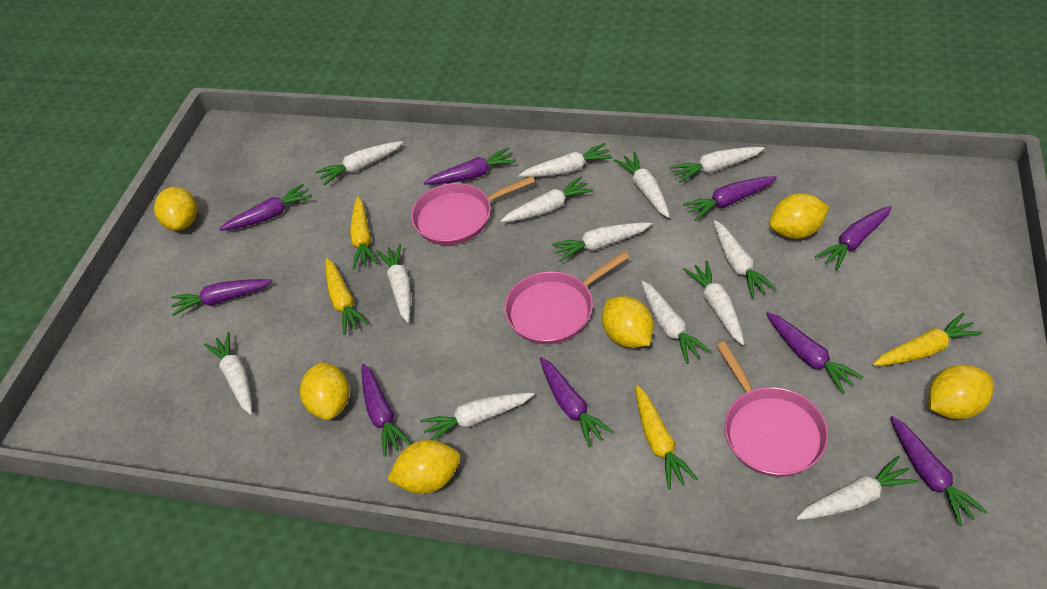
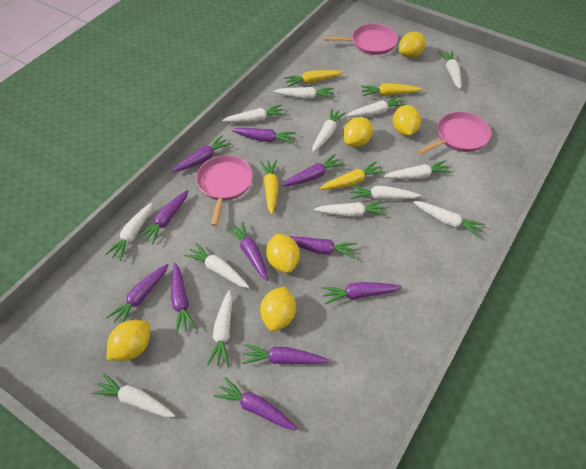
purple carrot: 9 -> 11

